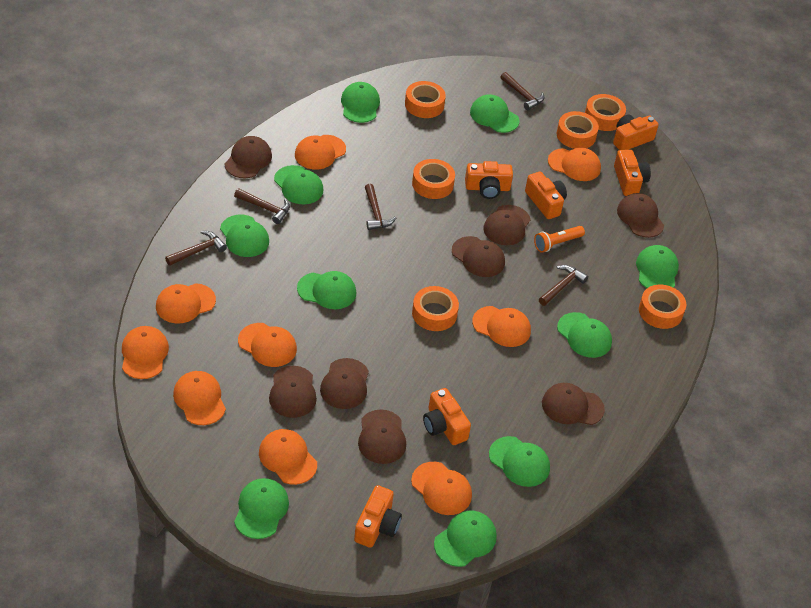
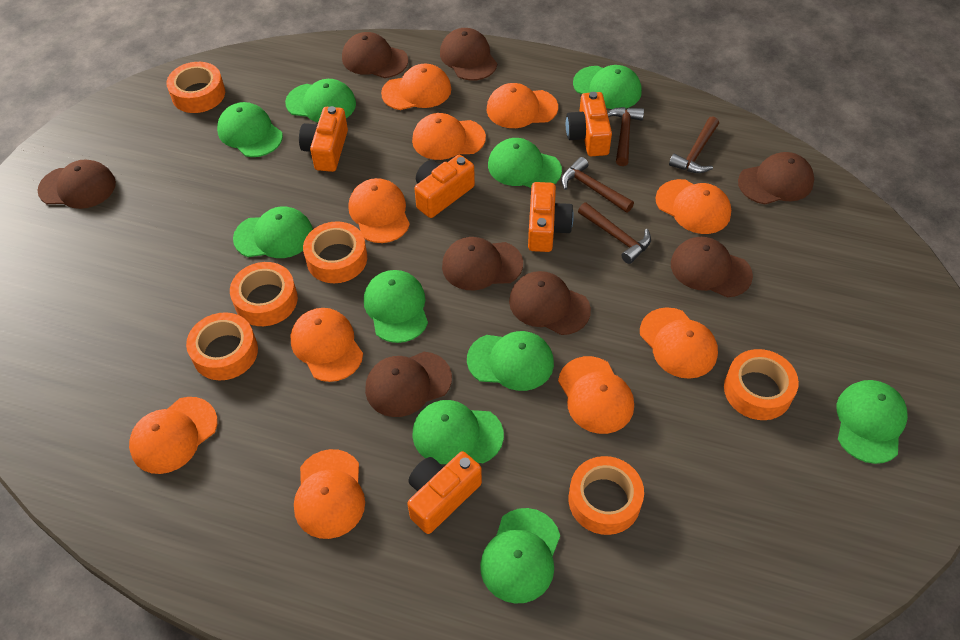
brown hammer: 5 -> 4
orange camera: 6 -> 5
orange cap: 9 -> 10
orange flashlight: 1 -> 0

